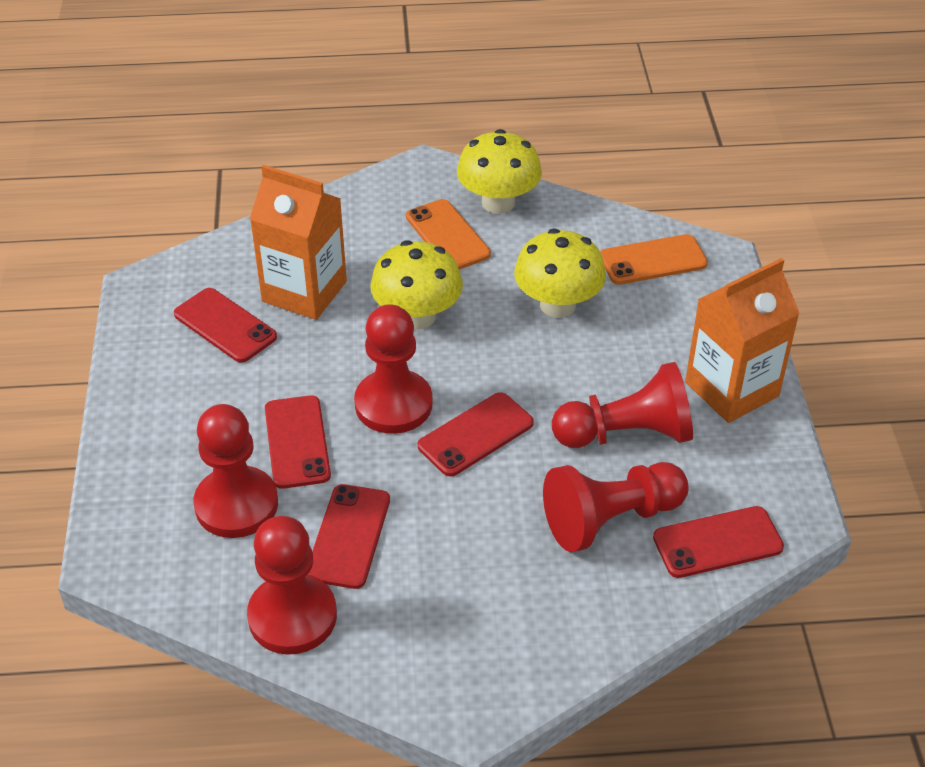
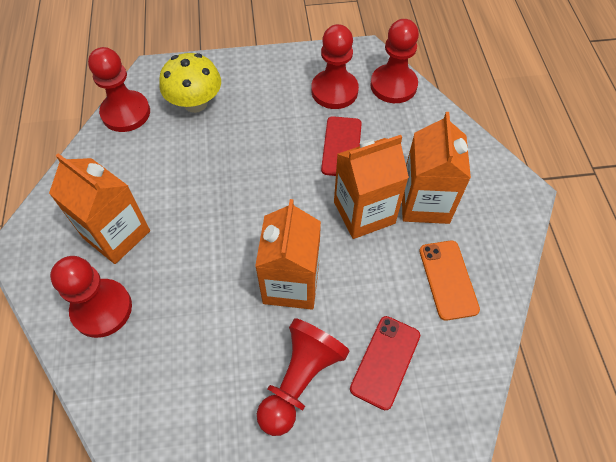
orange carton: 2 -> 4
orange phone: 2 -> 1
red phone: 5 -> 2
yellow mushroom: 3 -> 1

